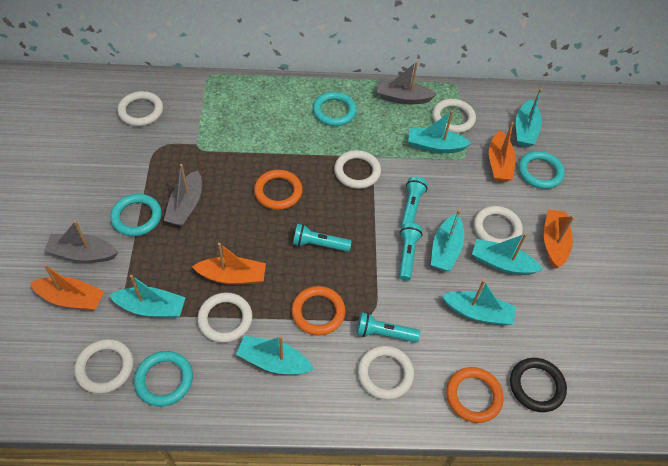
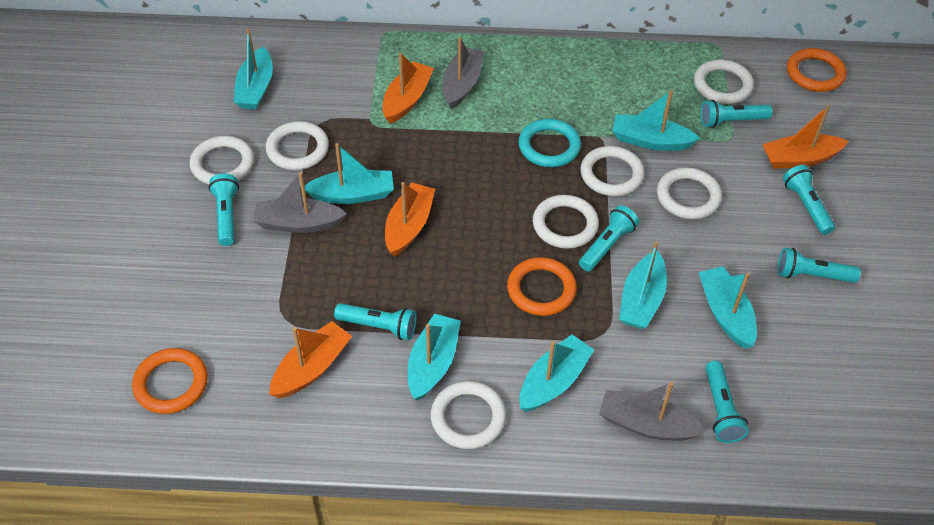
black ring: 1 -> 0
turquoise flashlight: 4 -> 7
turquoise ring: 4 -> 1

